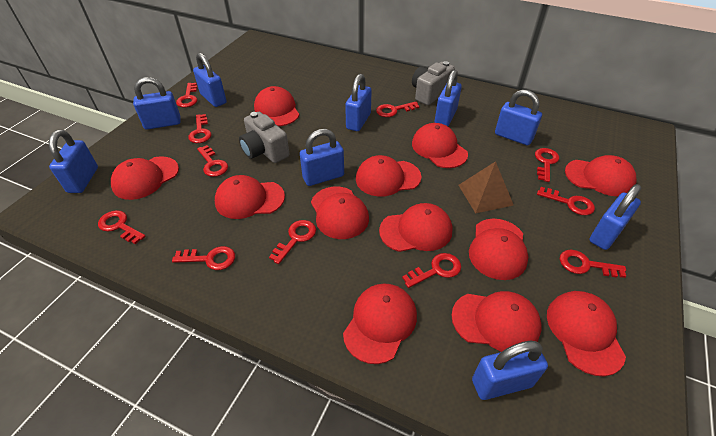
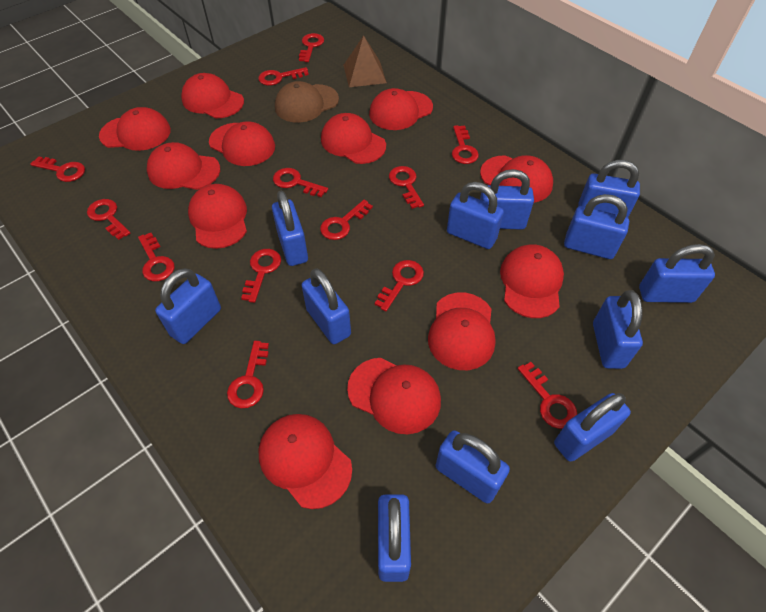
blue padlock: 9 -> 12
brown cap: 0 -> 1
grey camera: 2 -> 0
red key: 11 -> 13

